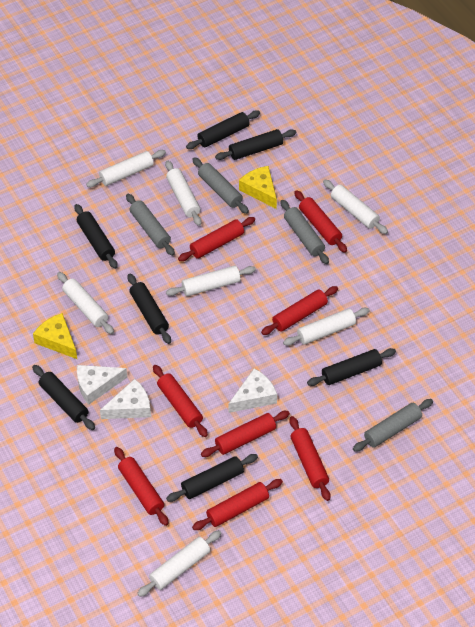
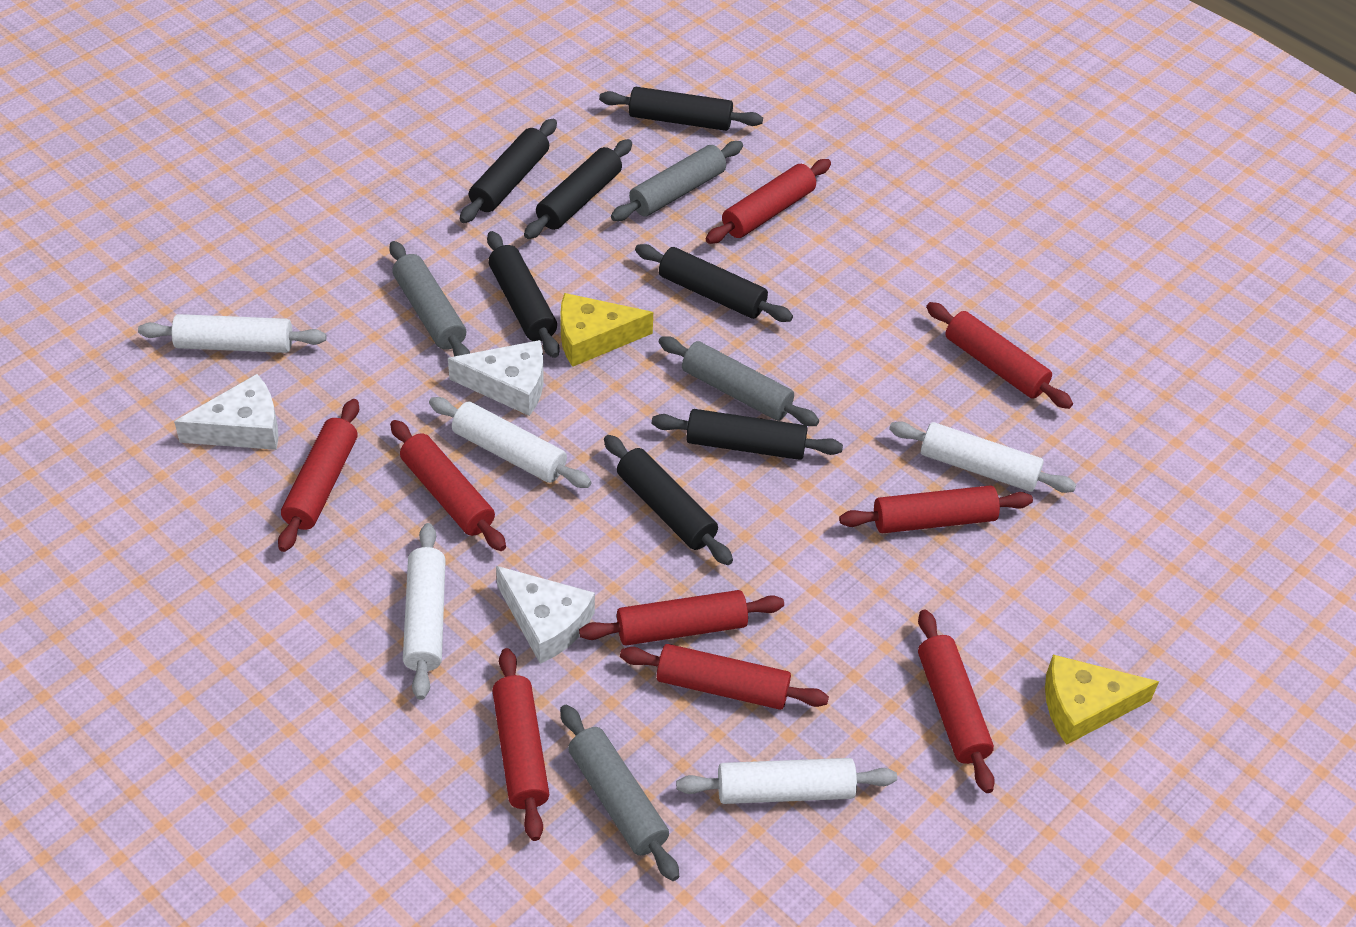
red rolling pin: 8 -> 9
white rolling pin: 7 -> 5

